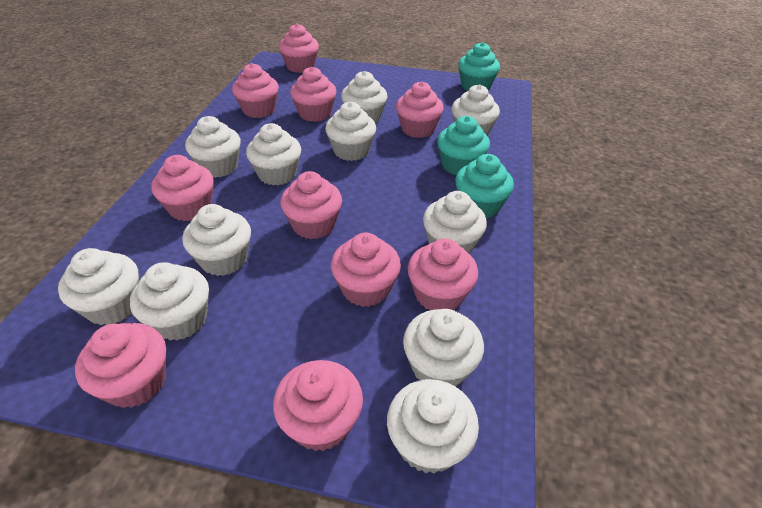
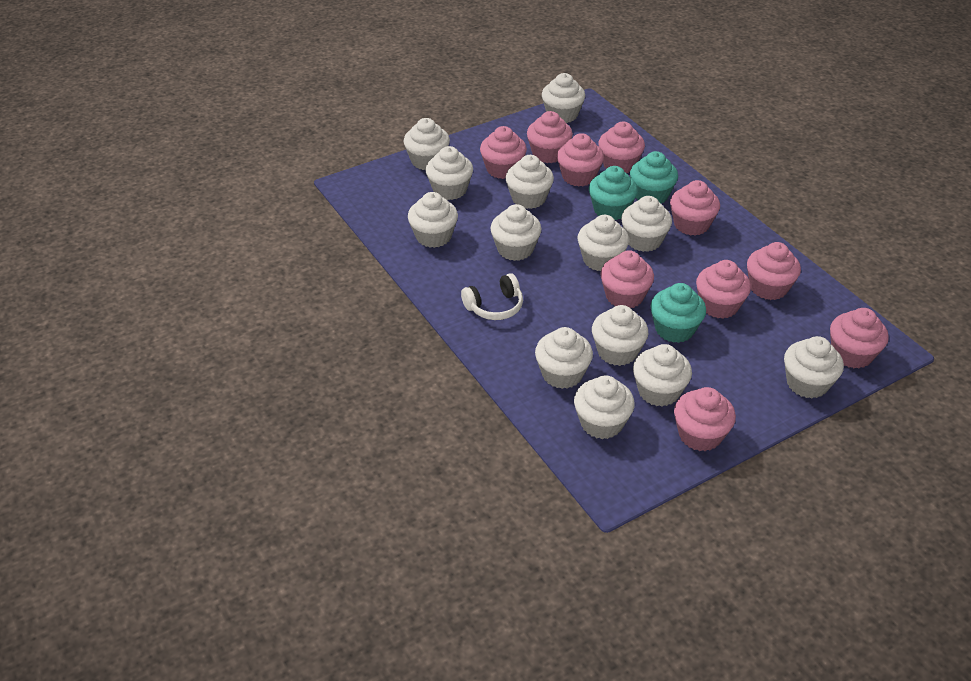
white cupcake: 11 -> 13
white headphones: 0 -> 1

